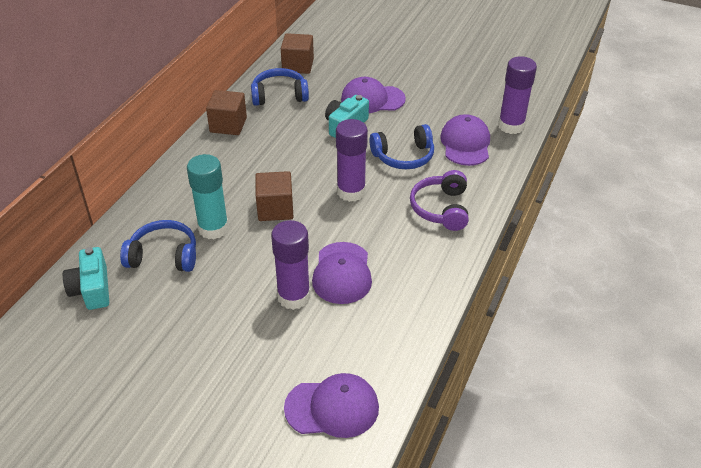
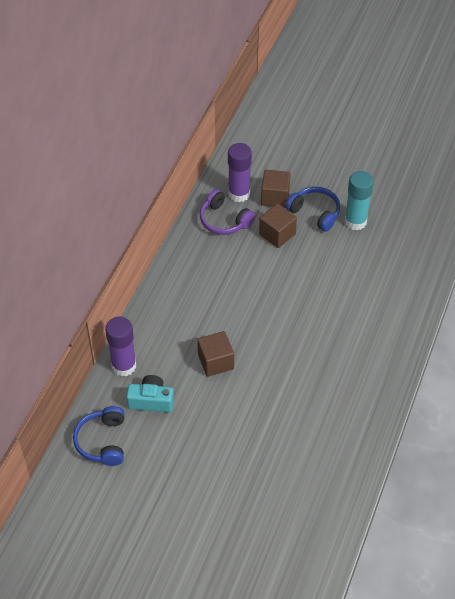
blue headphones: 3 -> 2
purple cap: 4 -> 0
purple glue stick: 3 -> 2
turquoise camera: 2 -> 1

